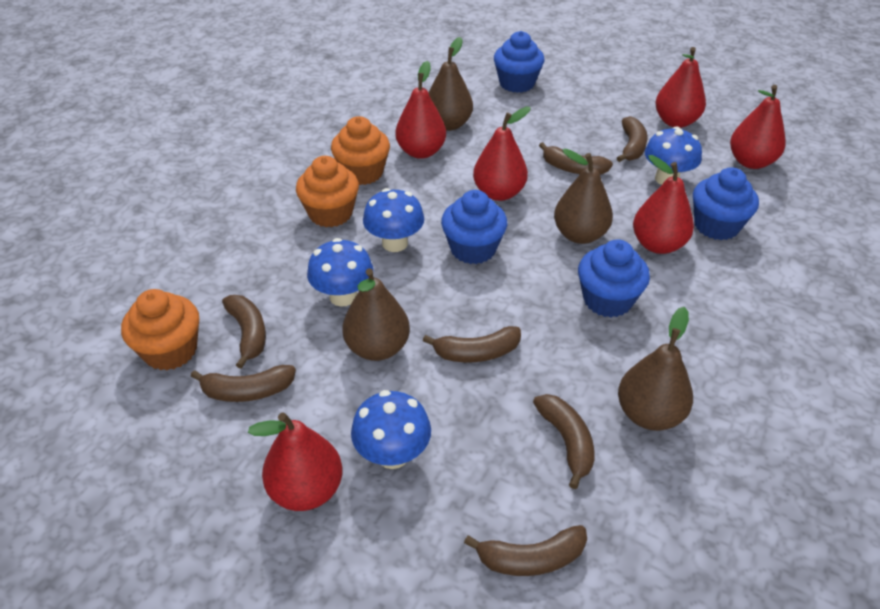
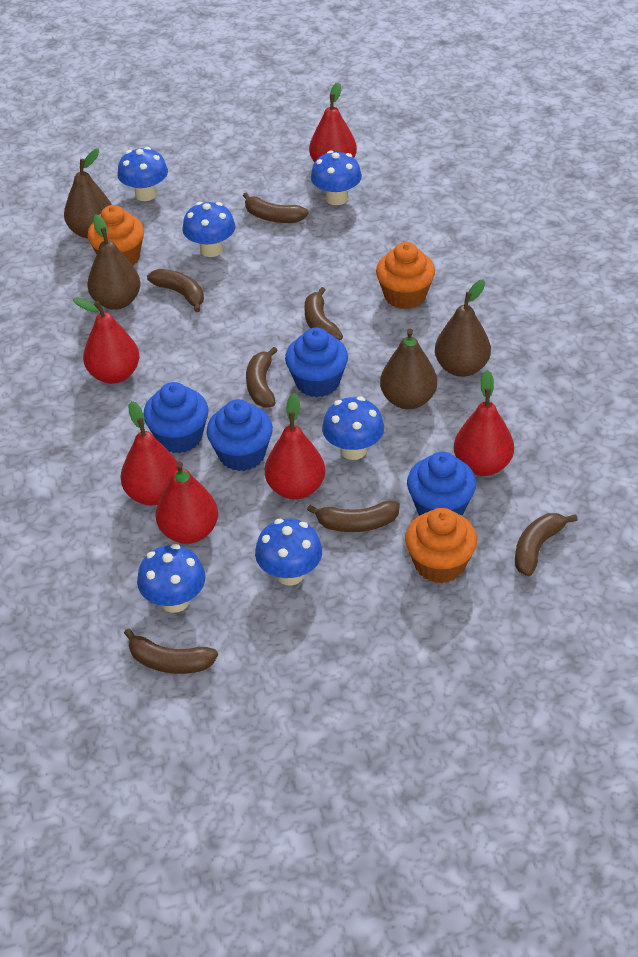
blue mushroom: 4 -> 6

